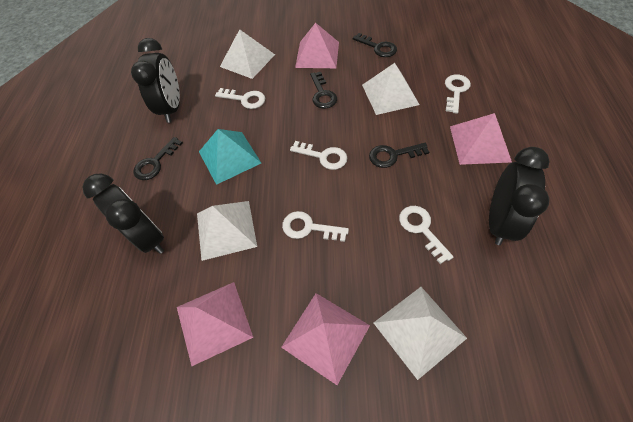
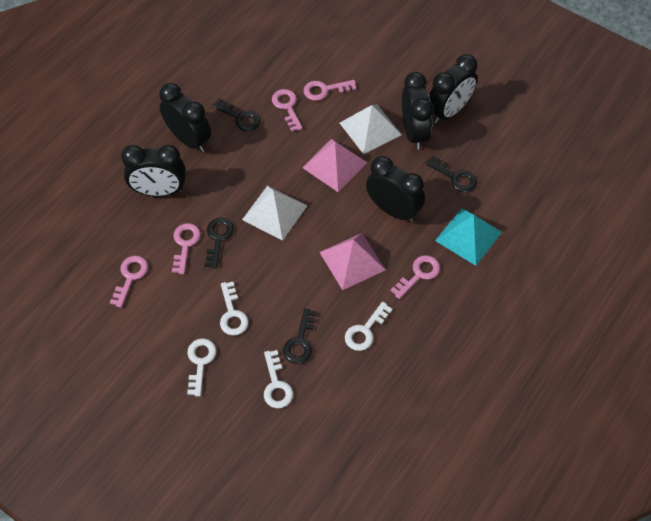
black clock: 3 -> 5
pink key: 0 -> 5
pink pyramid: 4 -> 2
white key: 5 -> 4
white pyramid: 4 -> 2

